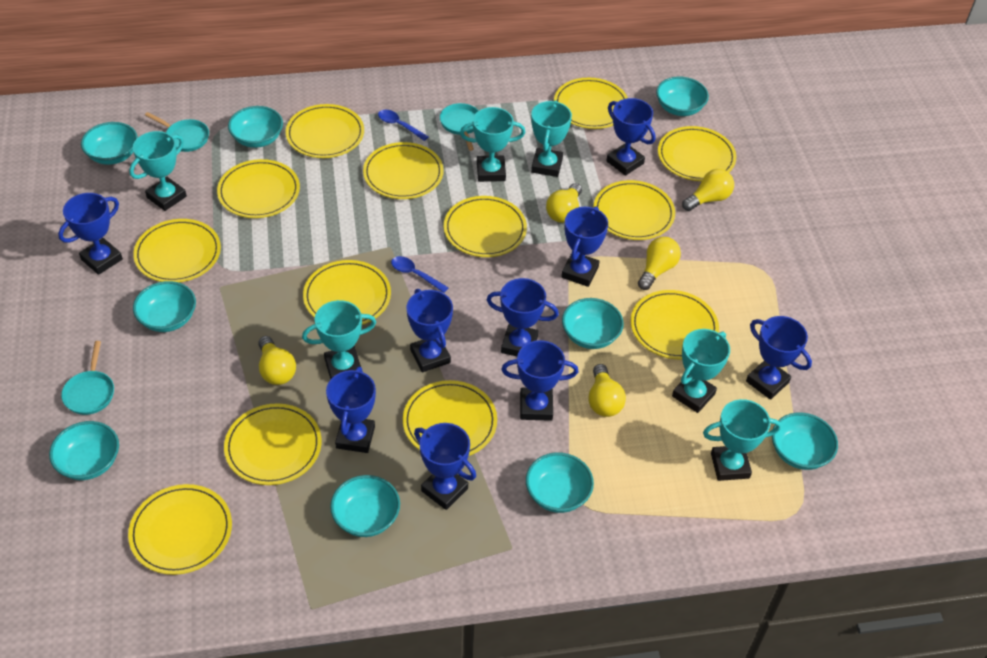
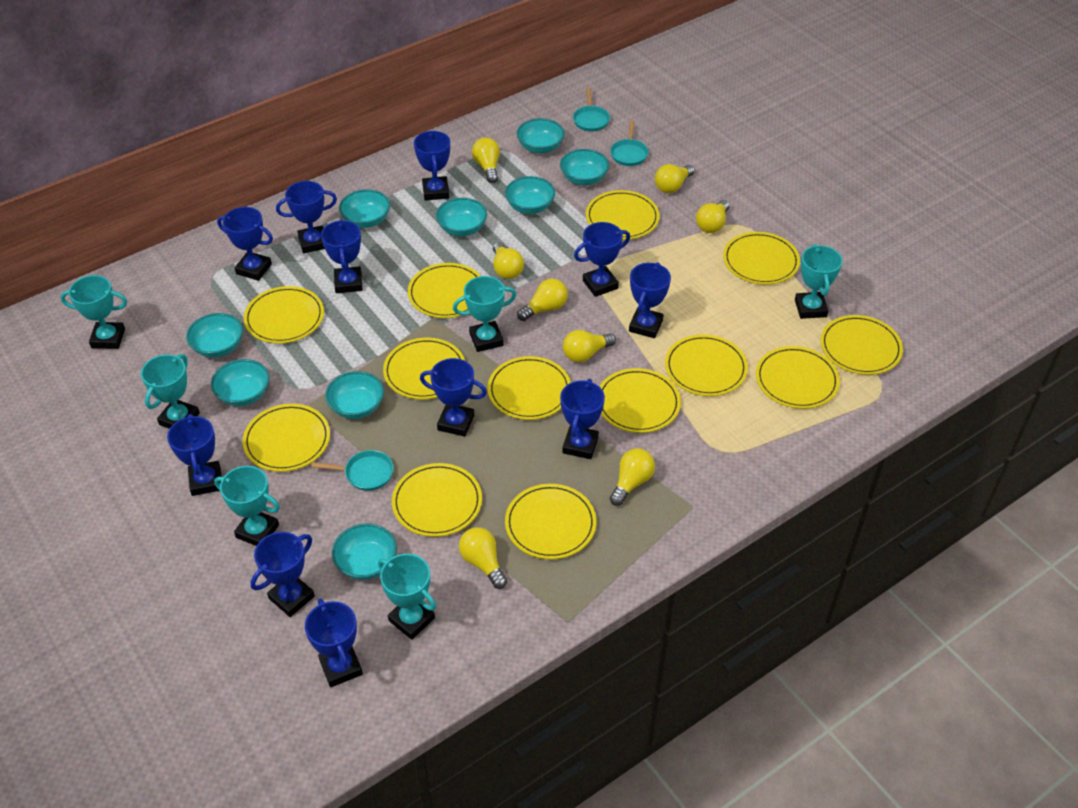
blue spoon: 2 -> 0
blue trophy: 9 -> 11
yellow light bulb: 5 -> 8

